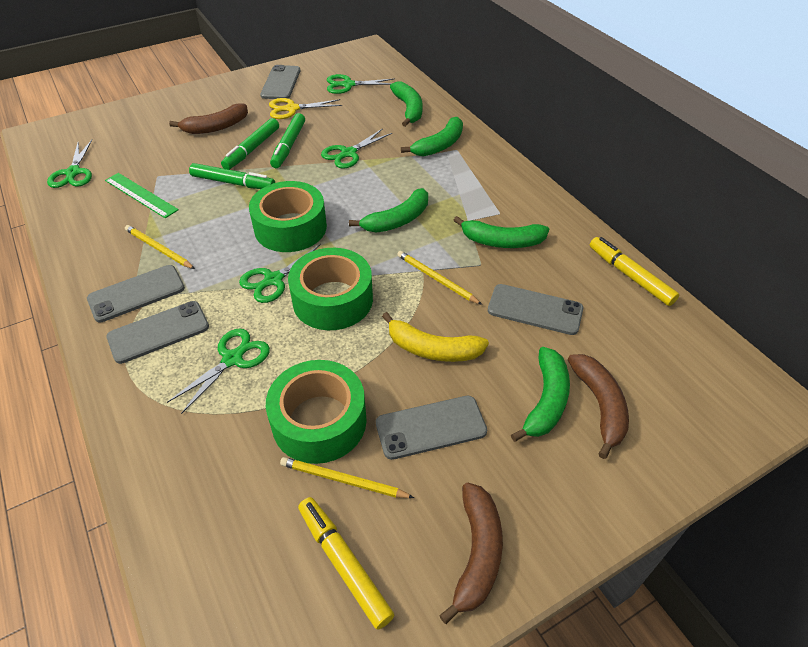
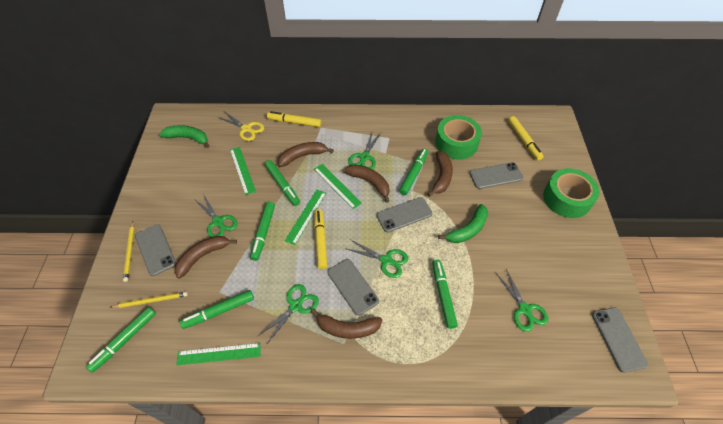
brown banana: 3 -> 5
green banana: 5 -> 2
green marker: 3 -> 6
green ruler: 1 -> 4
green tape: 3 -> 2
yellow banana: 1 -> 0
yellow marker: 2 -> 3
yellow pencil: 3 -> 2

